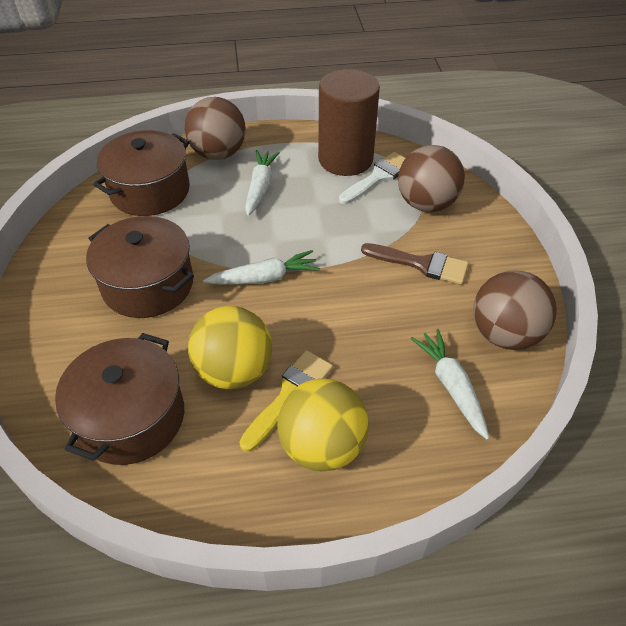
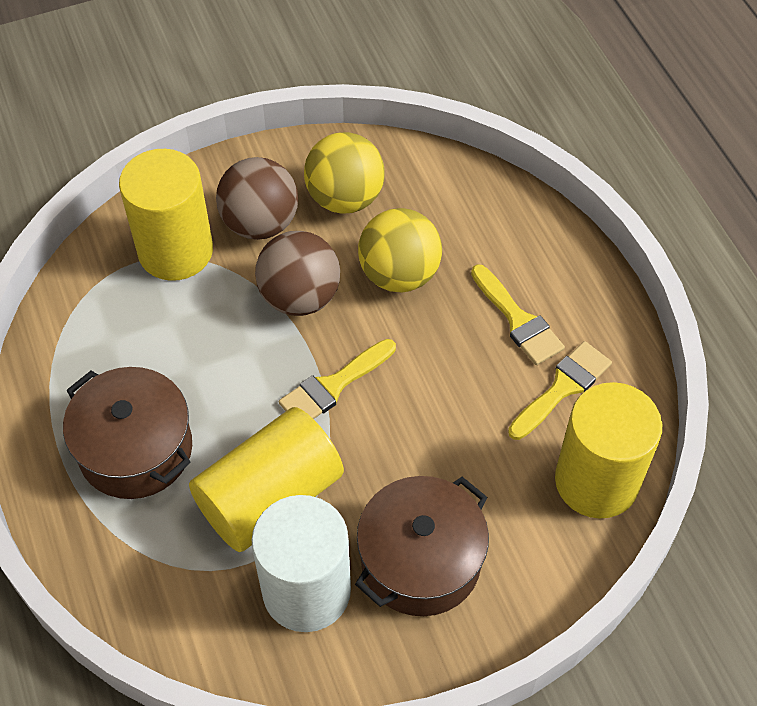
brown ball: 3 -> 2
brown brush: 1 -> 0
brown cylinder: 1 -> 0
brown pot: 3 -> 2
white brush: 1 -> 0
white carrot: 3 -> 0
white cylinder: 0 -> 1
yellow brush: 1 -> 3
yellow cylinder: 0 -> 3

